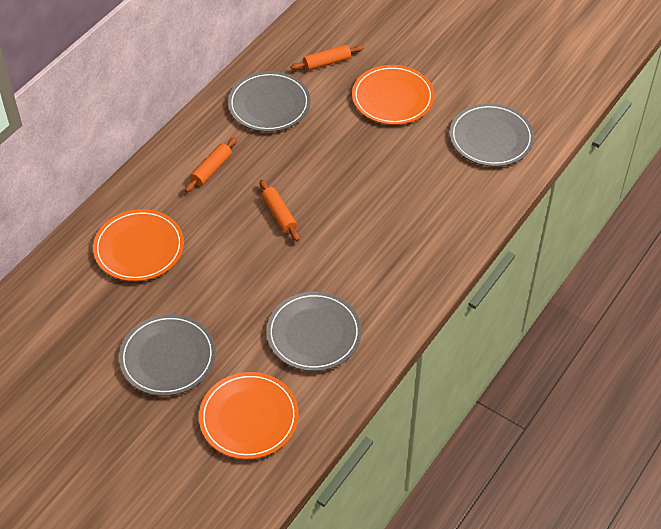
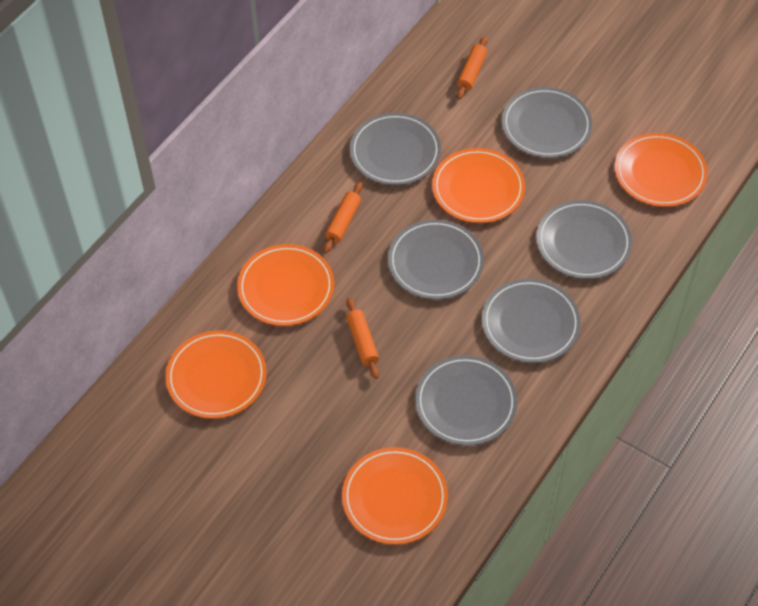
grey plate: 4 -> 6
orange plate: 3 -> 5

